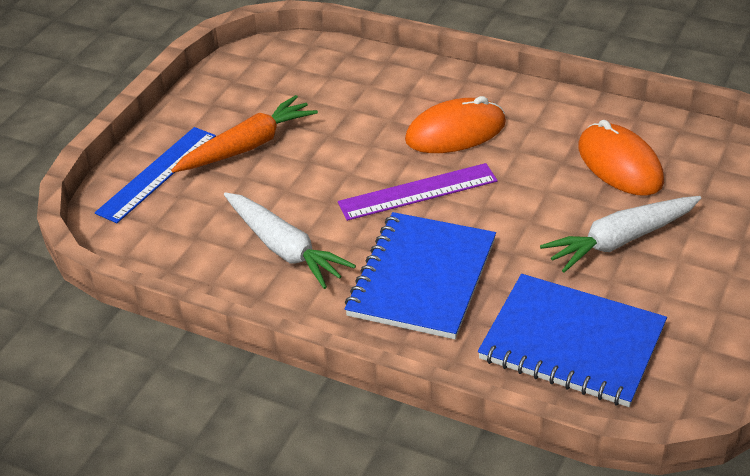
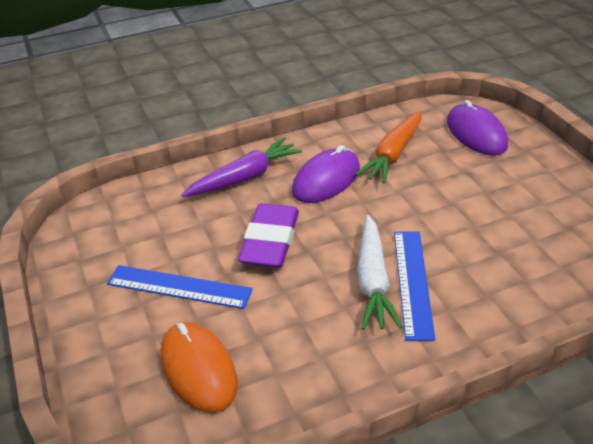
blue notebook: 2 -> 0
blue ruler: 1 -> 2
orange mouse: 2 -> 1
purple carrot: 0 -> 1
purple eraser: 0 -> 1
purple mouse: 0 -> 2
purple ruler: 1 -> 0
white carrot: 2 -> 1

